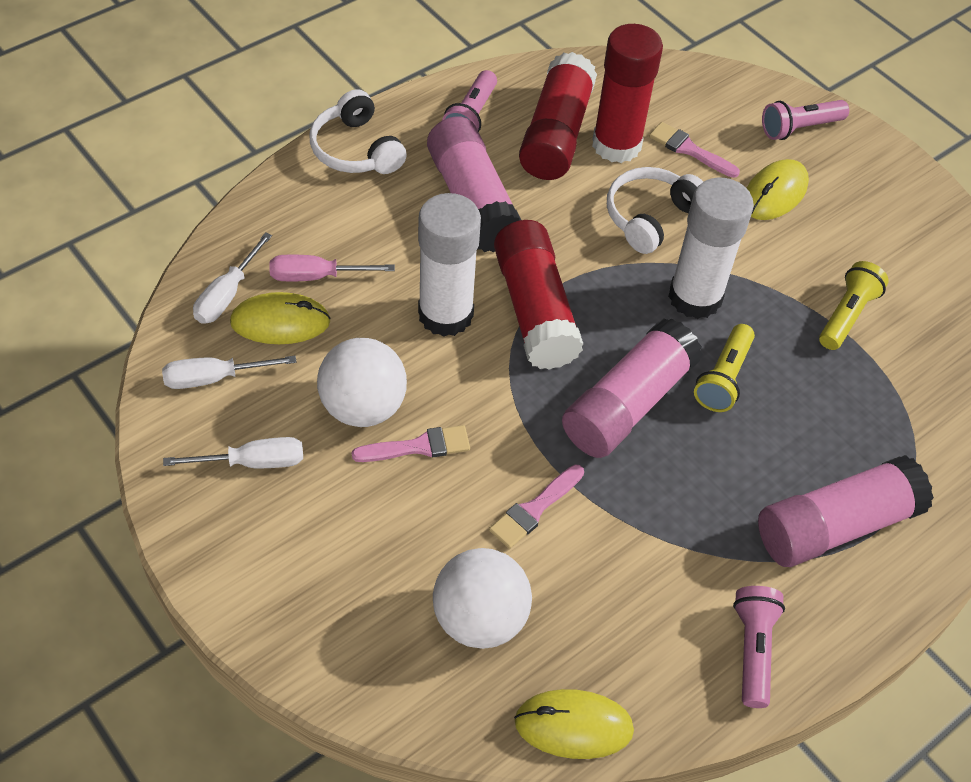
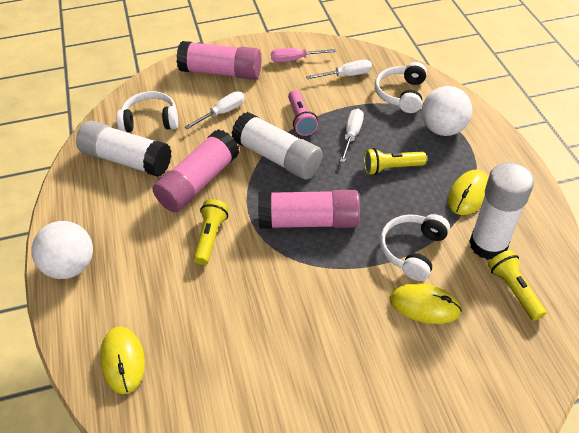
pink brush: 3 -> 0
pink flashlight: 3 -> 1
red glue stick: 3 -> 0
white glue stick: 2 -> 3
white headphones: 2 -> 3
yellow flashlight: 2 -> 3

